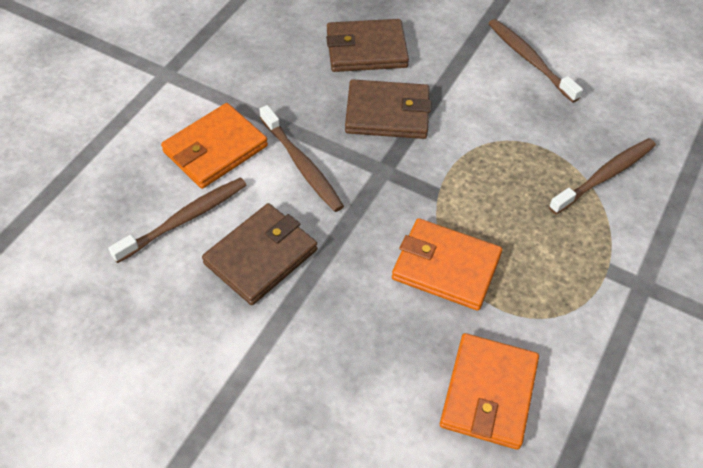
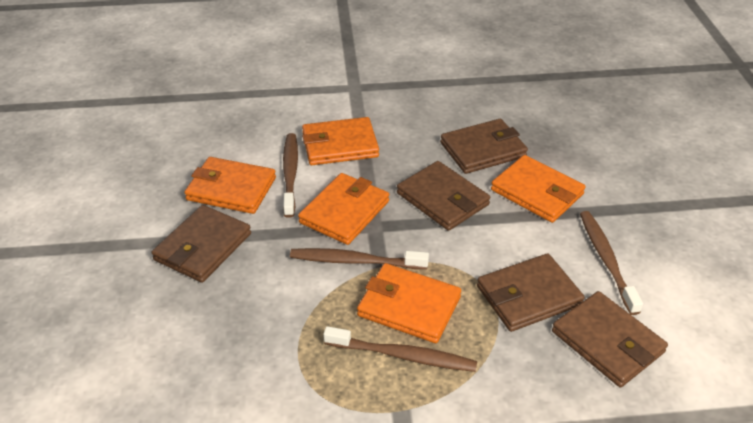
brown wallet: 3 -> 5
orange wallet: 3 -> 5

